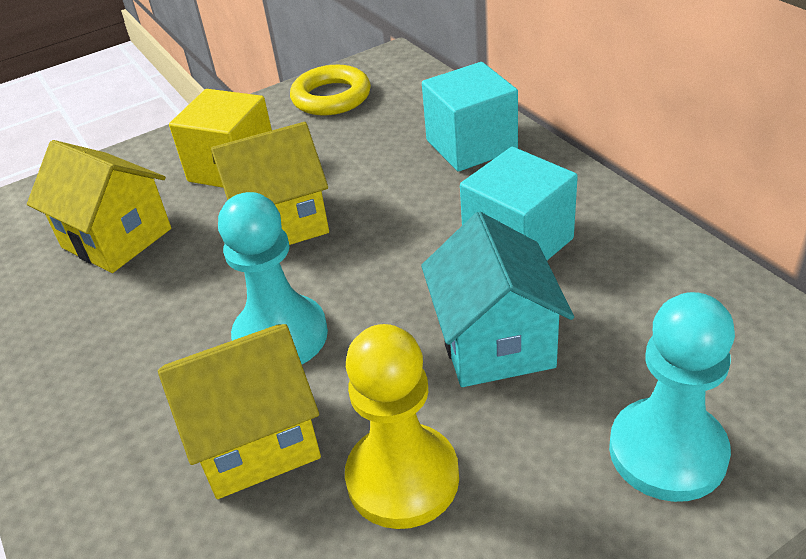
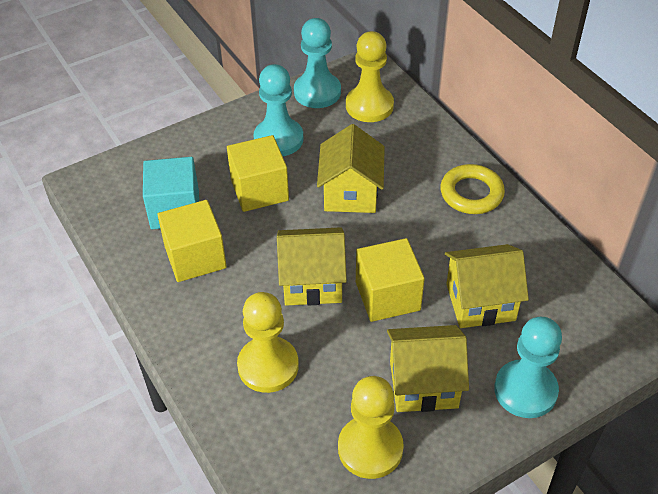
turquoise cube: 2 -> 1
turquoise house: 1 -> 0
turquoise pawn: 2 -> 3
yellow cube: 1 -> 3
yellow house: 3 -> 4
yellow pawn: 1 -> 3

